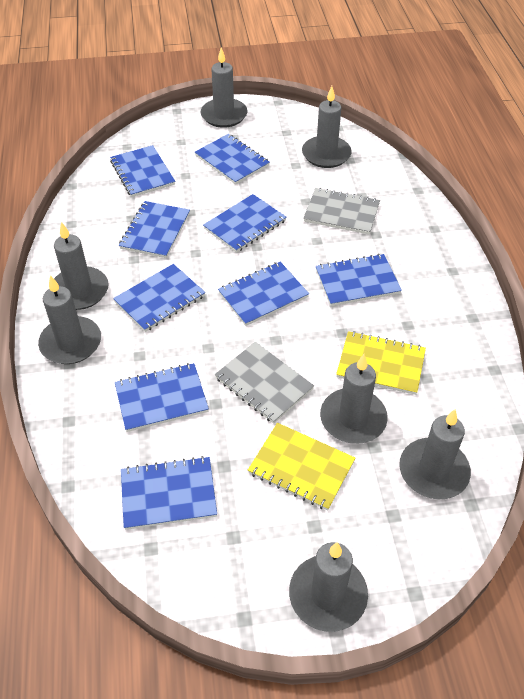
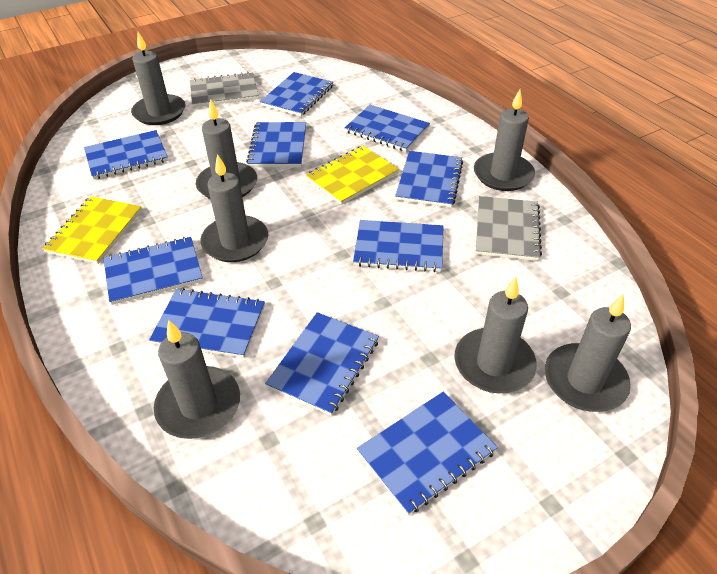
blue notebook: 9 -> 10

